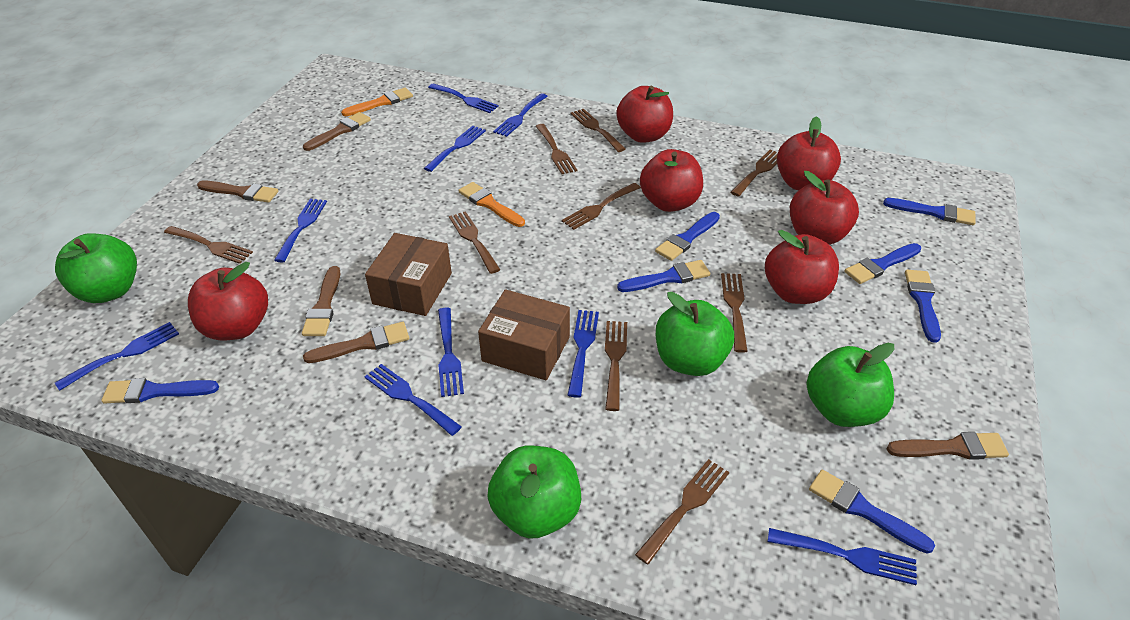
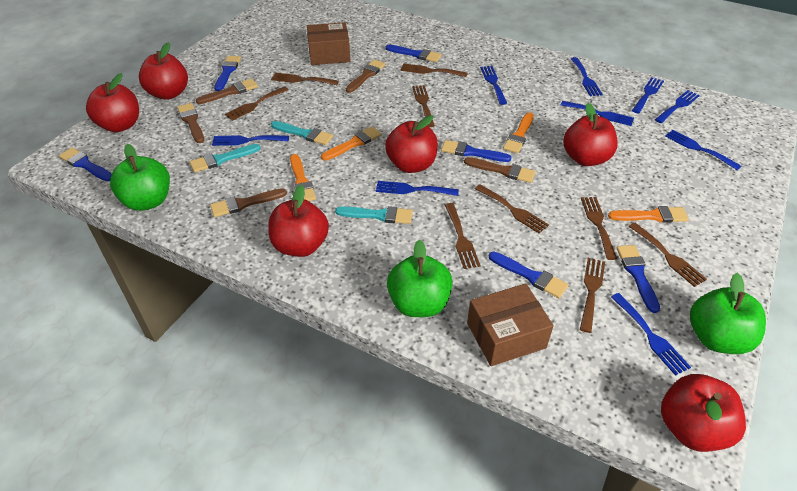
blue brush: 7 -> 6
green apple: 4 -> 3
orange brush: 2 -> 4
turquoise brush: 0 -> 3

